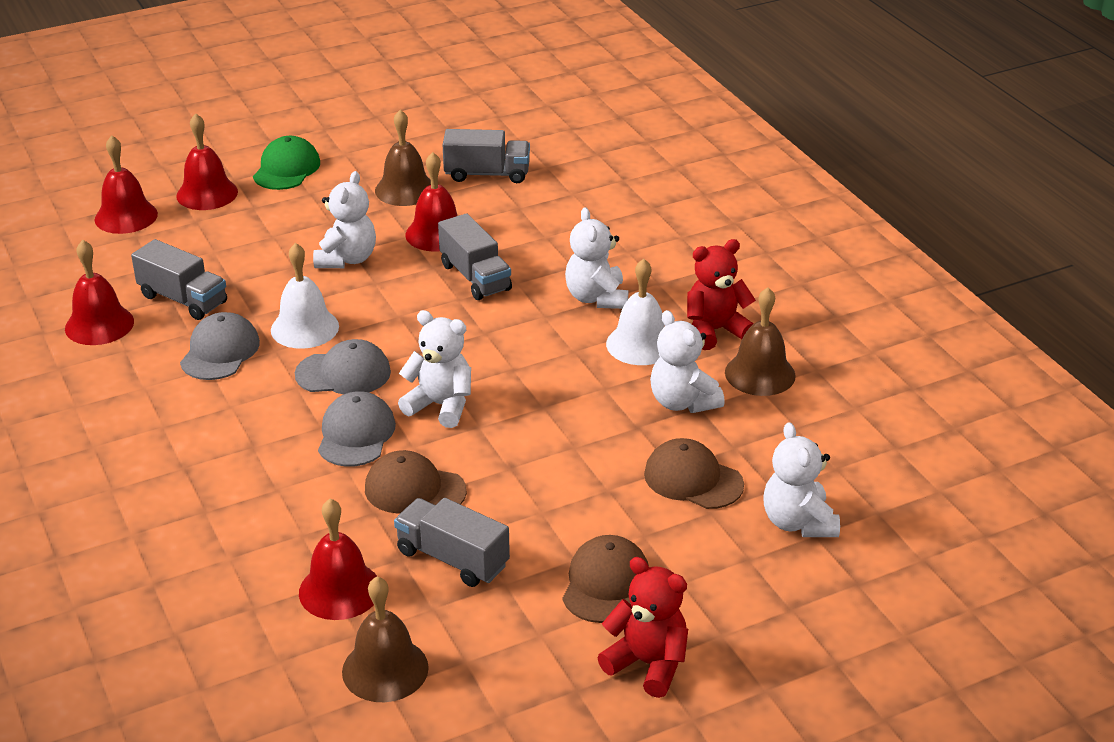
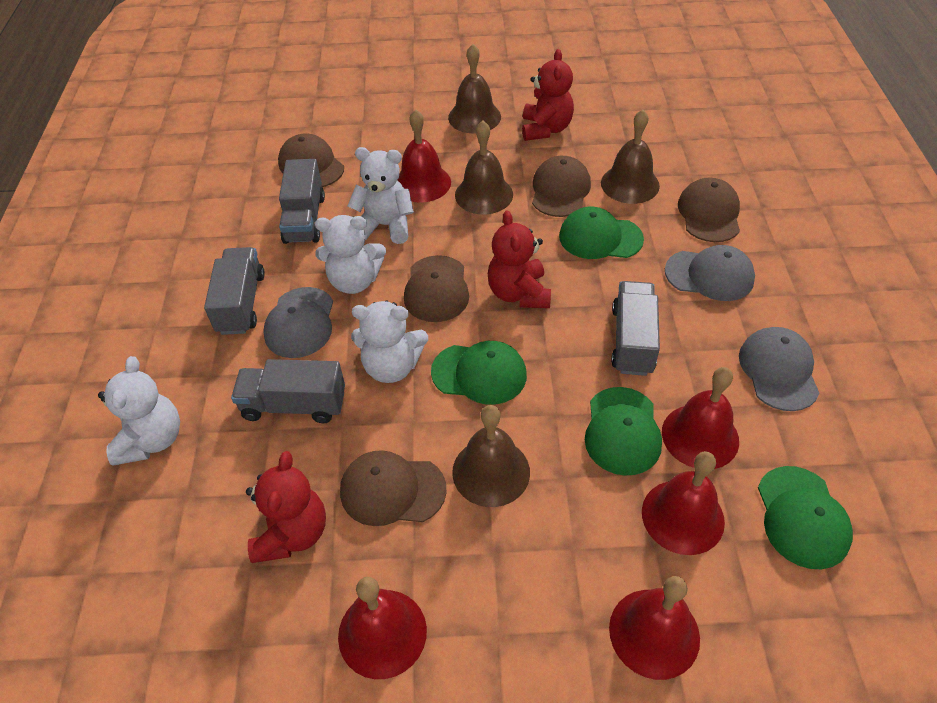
brown bell: 3 -> 4
brown cap: 3 -> 5
green cap: 1 -> 4
red teddy bear: 2 -> 3
white bell: 2 -> 0
white teddy bear: 5 -> 4

